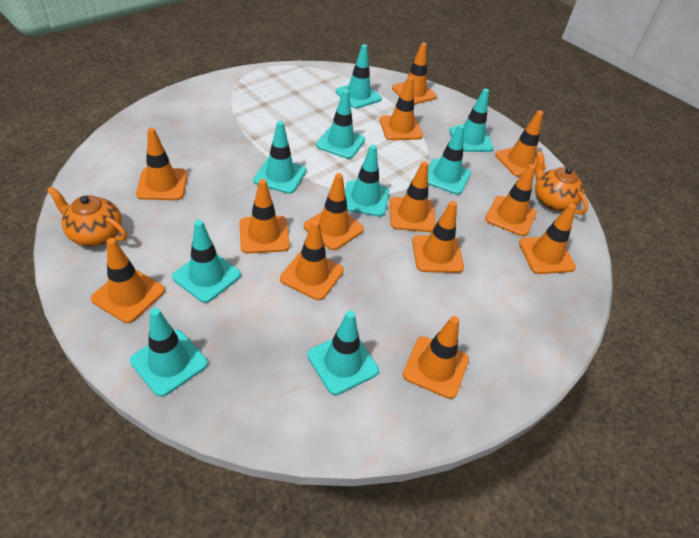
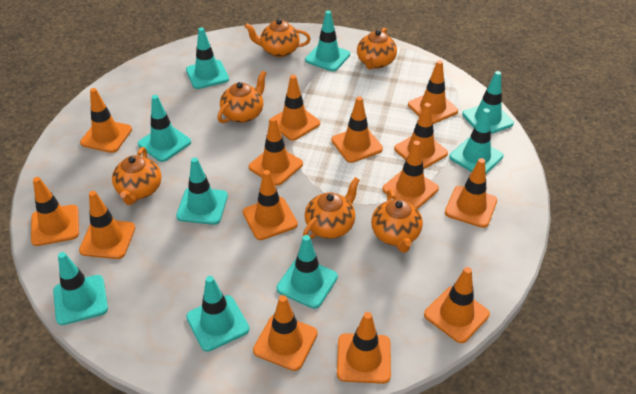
orange teapot: 2 -> 6
orange traffic cone: 13 -> 14

